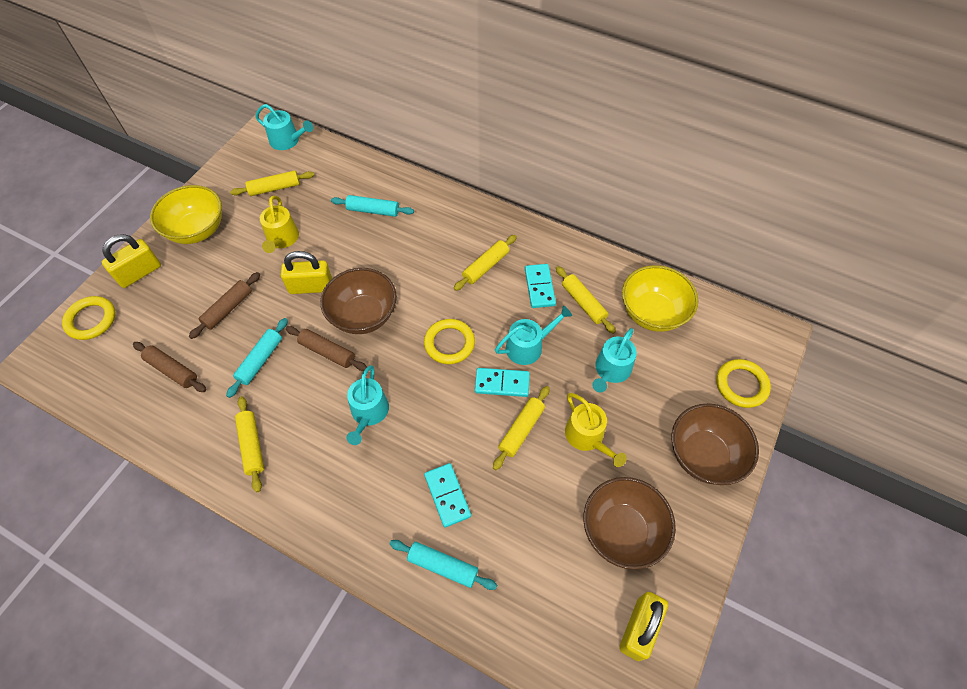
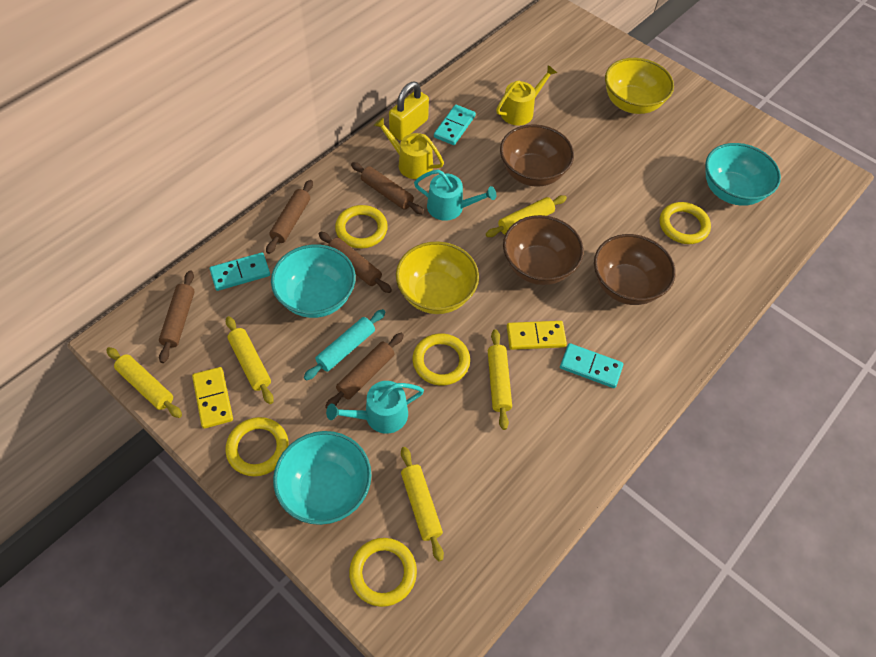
brown rolling pin: 3 -> 5
turquoise bowl: 0 -> 3
turquoise rolling pin: 3 -> 1
turquoise watering can: 4 -> 2
yellow domino: 0 -> 2
yellow padlock: 3 -> 1
yellow ring: 3 -> 5

